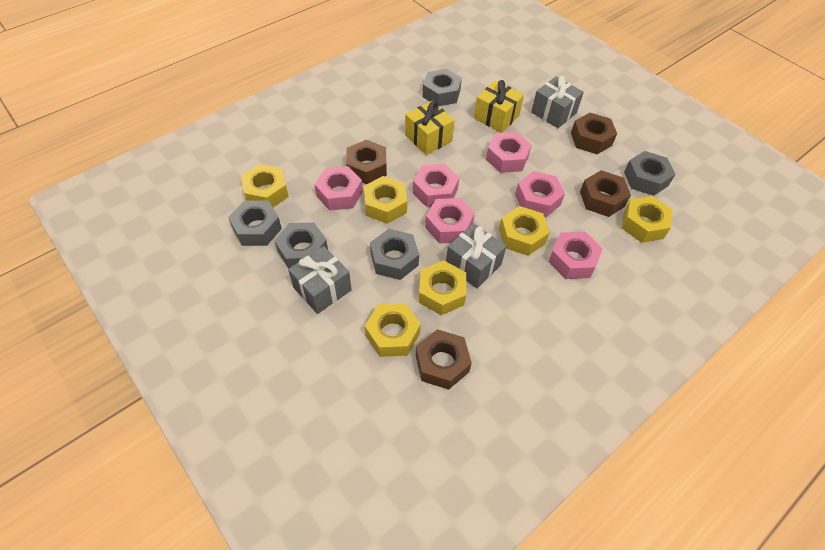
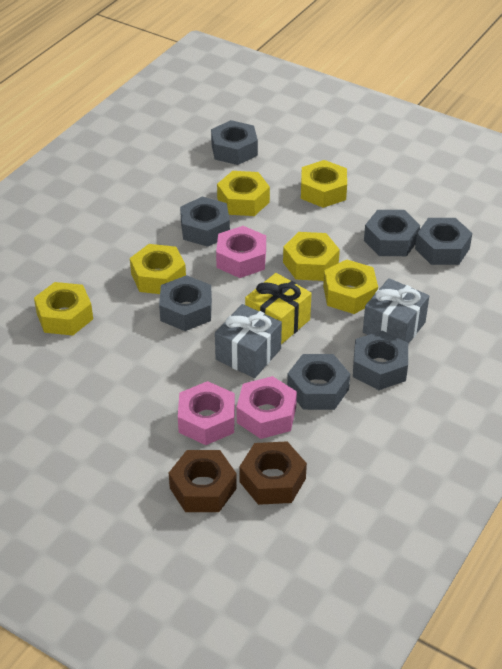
brown nut: 4 -> 2
grey gift: 3 -> 2
grey nut: 5 -> 7
pink nut: 6 -> 3
yellow gift: 2 -> 1

